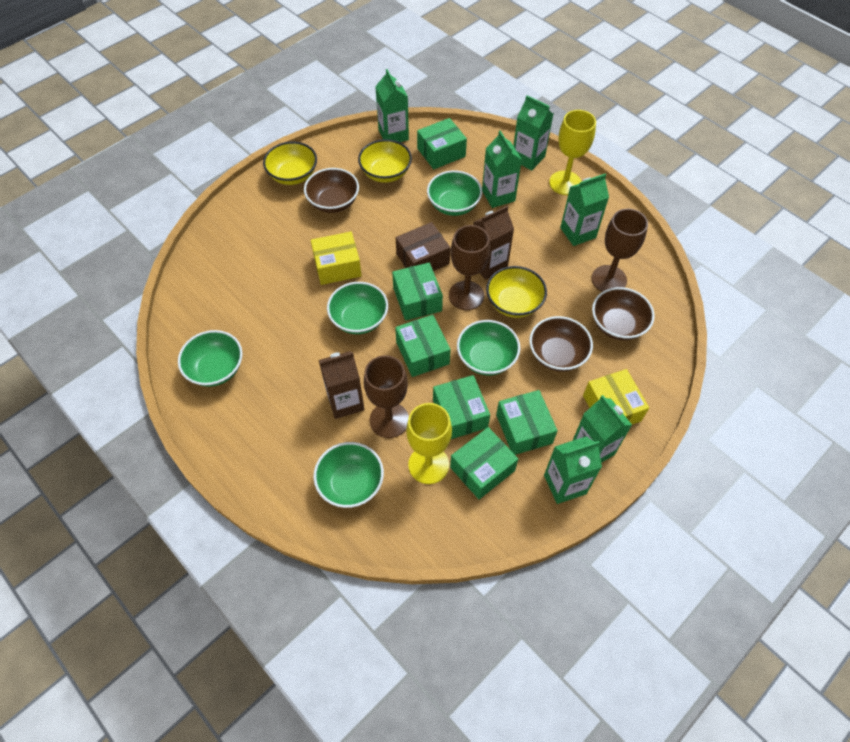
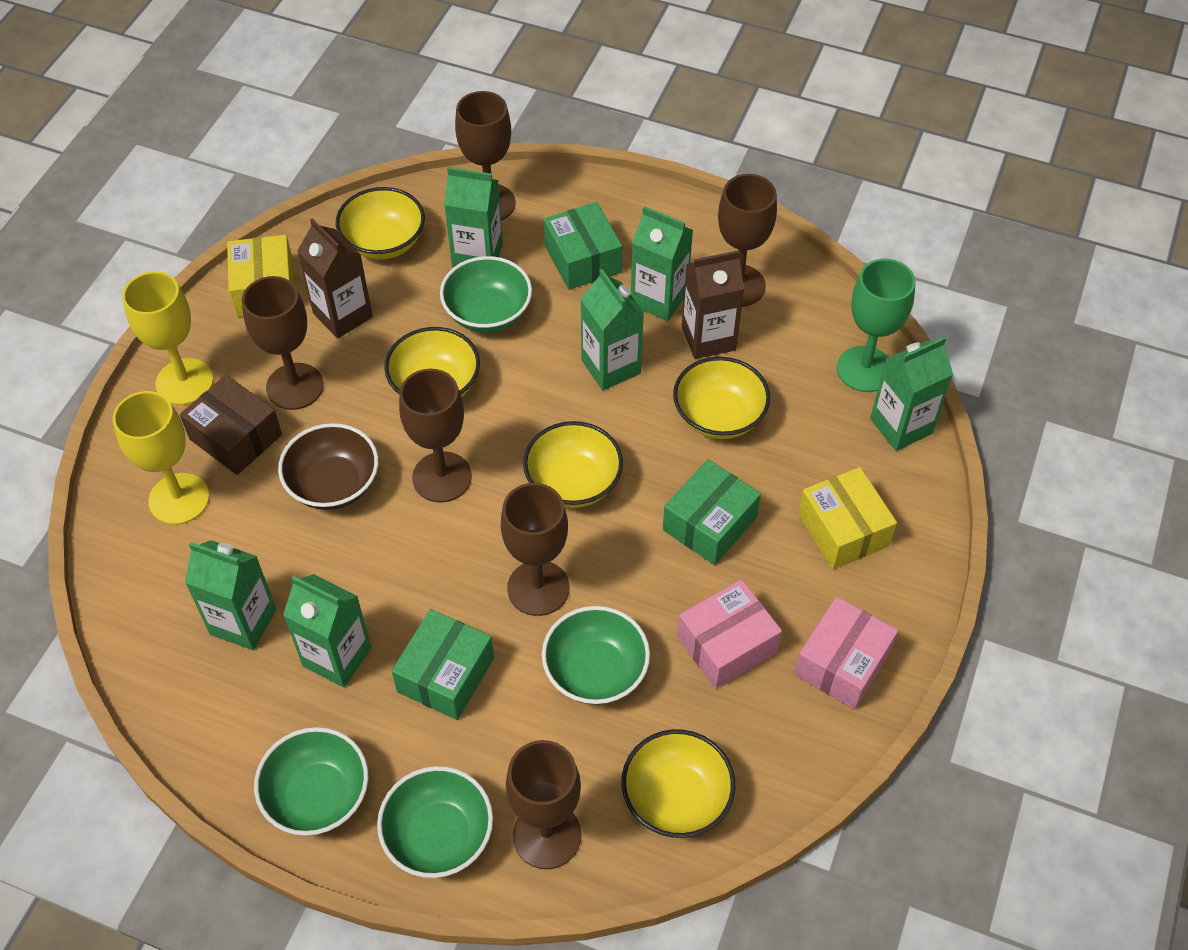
brown bowl: 3 -> 1
brown goblet: 3 -> 6
green bowl: 5 -> 4
green box: 6 -> 3
green goblet: 0 -> 1
pink box: 0 -> 2
yellow bowl: 3 -> 5

